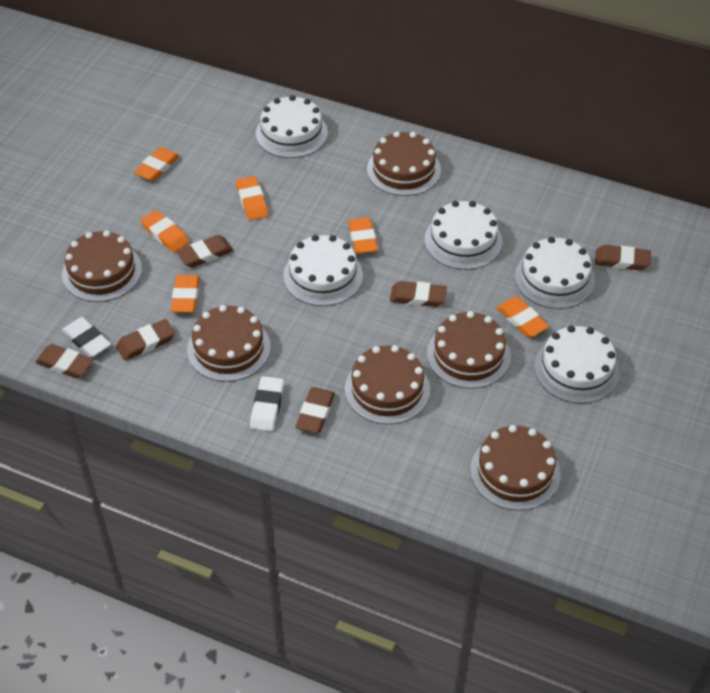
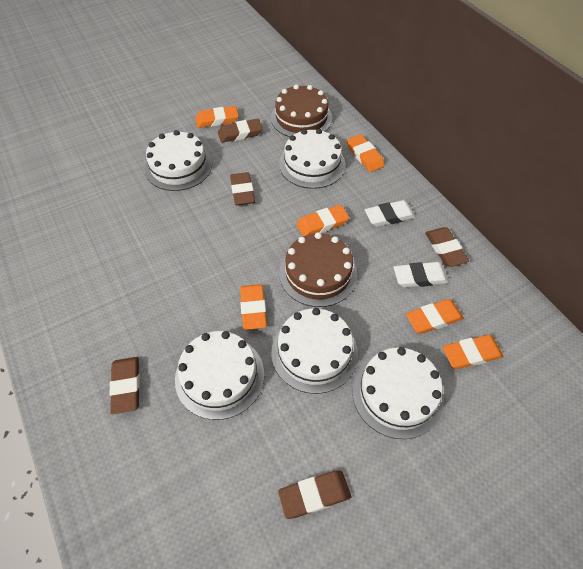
brown cake: 6 -> 2
brown eraser: 6 -> 5

